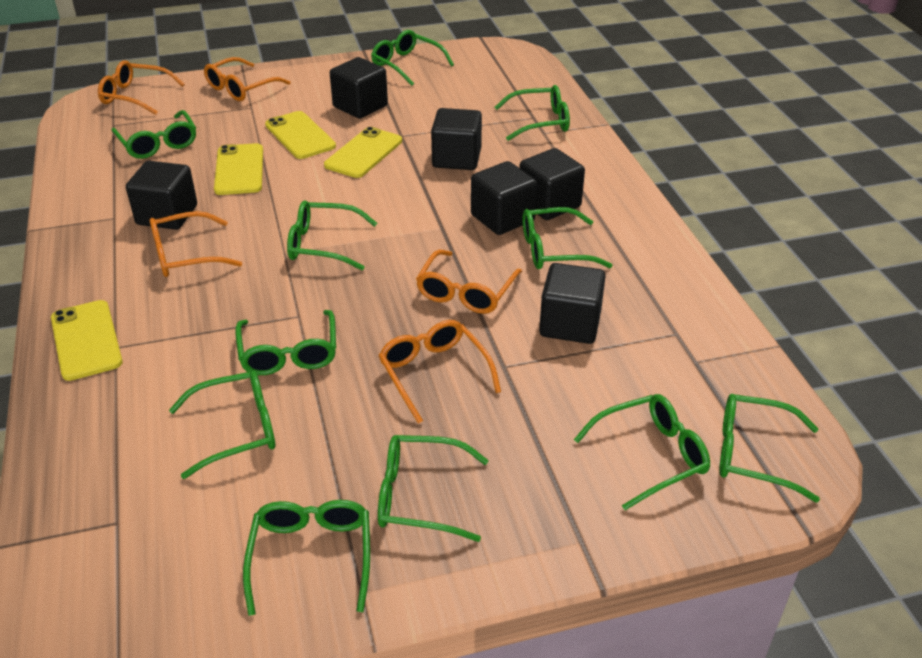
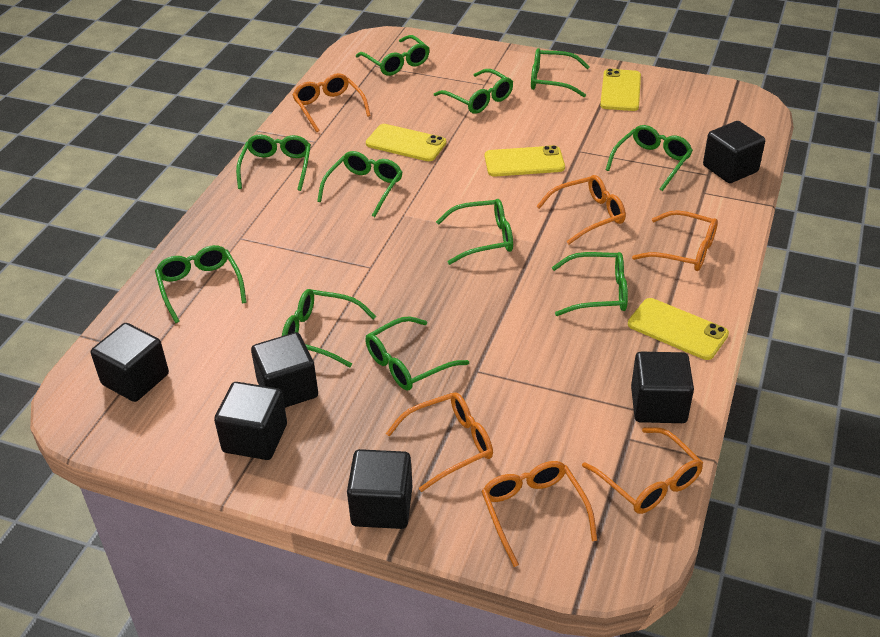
orange glasses: 5 -> 6

